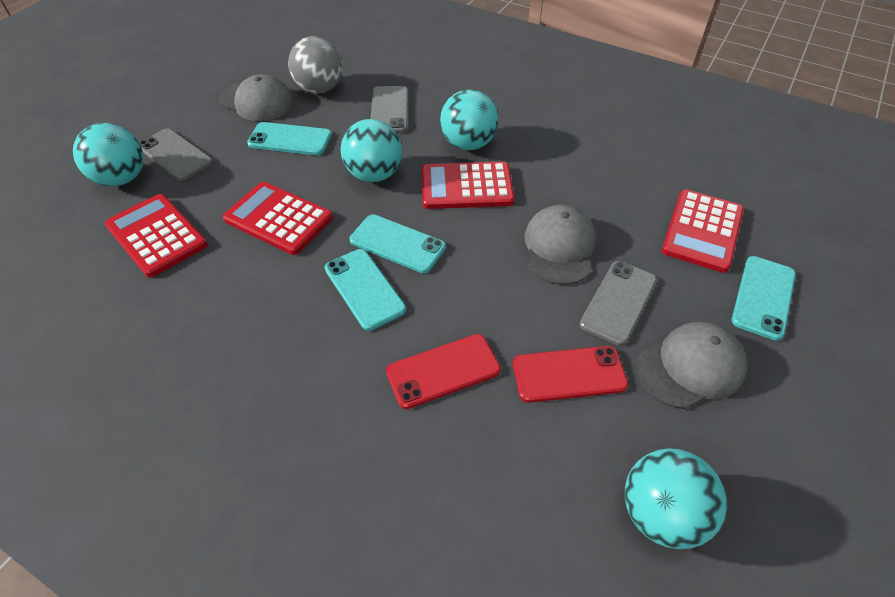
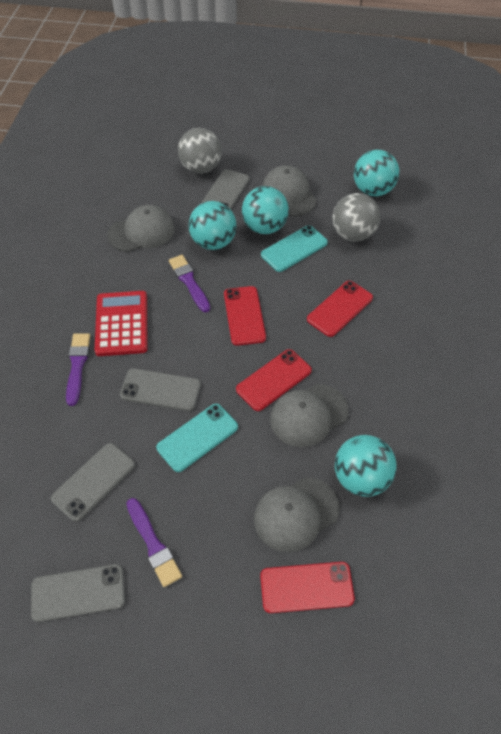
grey ball: 1 -> 2
grey cap: 3 -> 4
grey phone: 3 -> 4
purple brush: 0 -> 3
red calculator: 4 -> 1
red phone: 2 -> 4
turquoise phone: 4 -> 2

